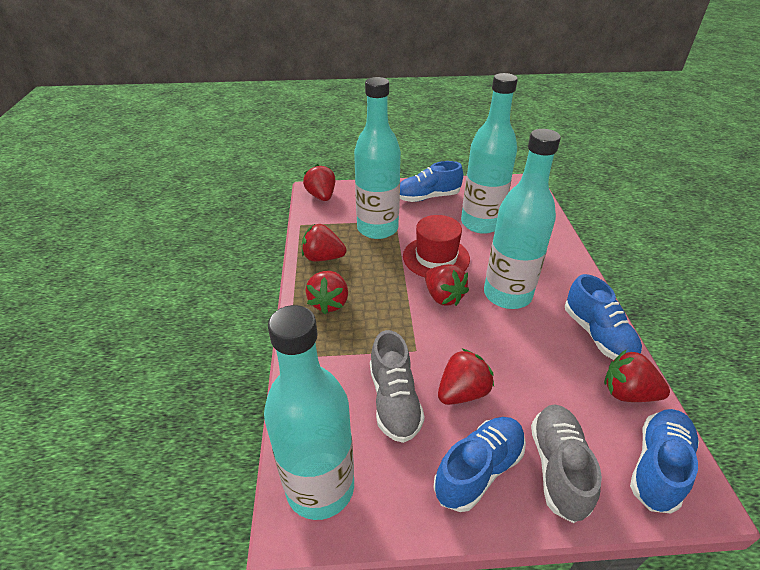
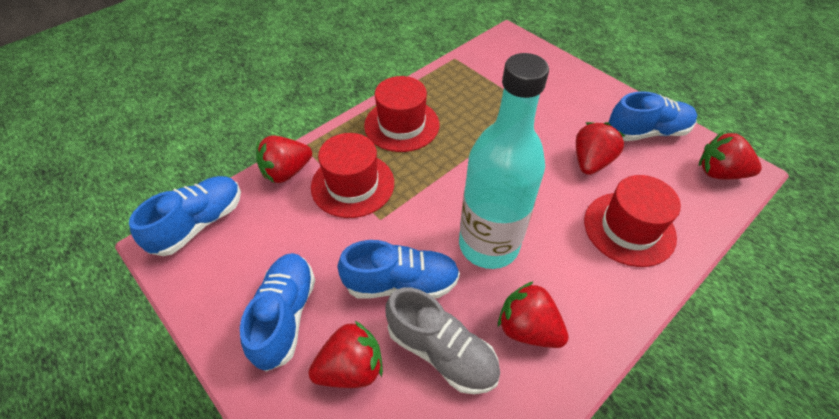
grey shoe: 2 -> 1
red hat: 1 -> 3
red strawberry: 6 -> 5
turquoise bottle: 4 -> 1

